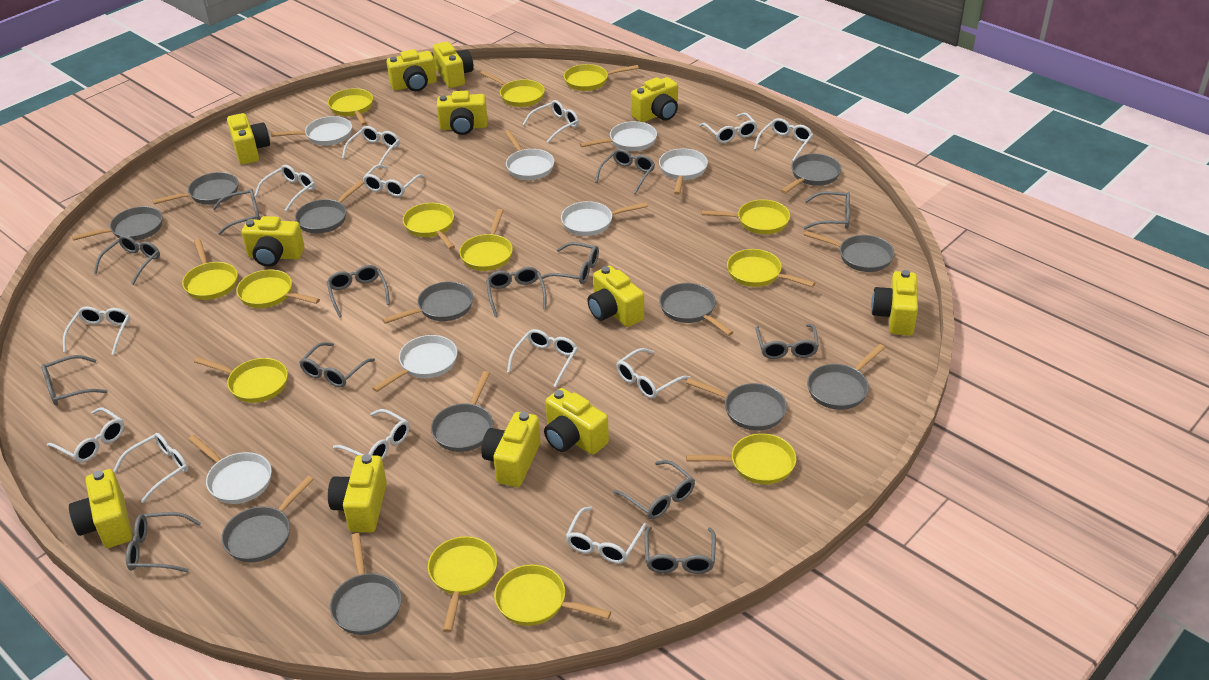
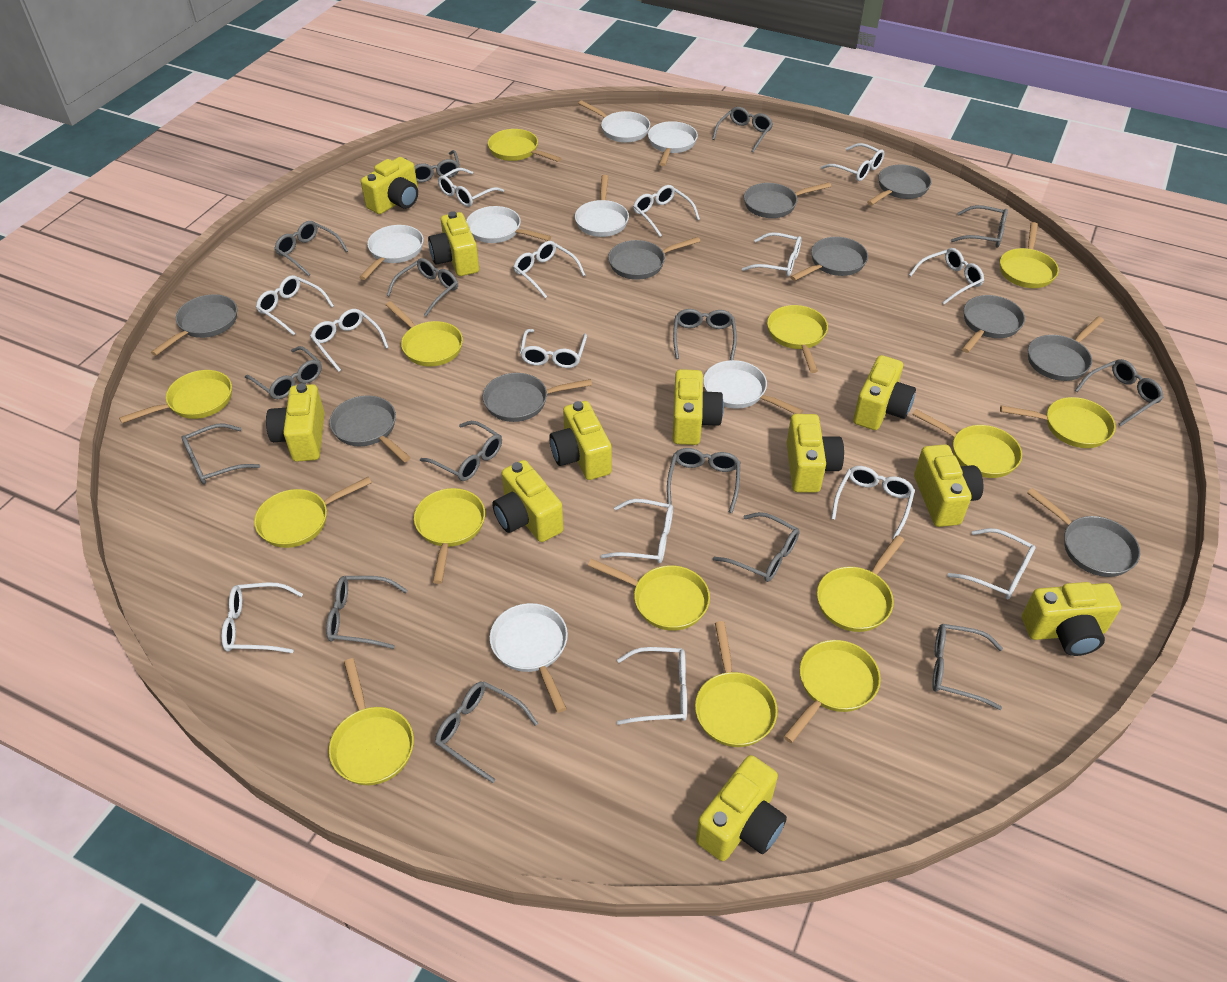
grey glasses: 13 -> 15
grey pan: 12 -> 10
white glasses: 13 -> 14
yellow camera: 12 -> 11
yellow pan: 13 -> 14

